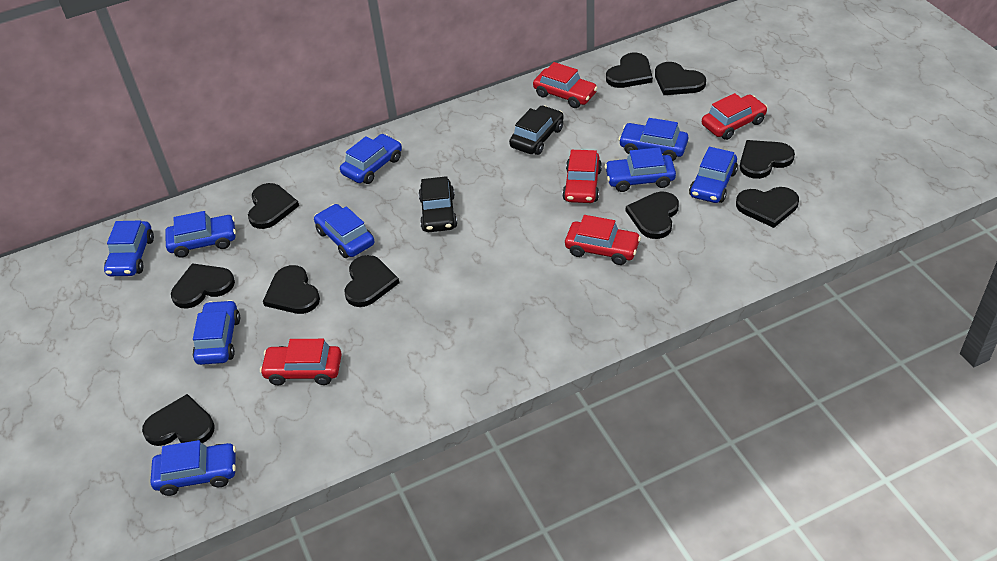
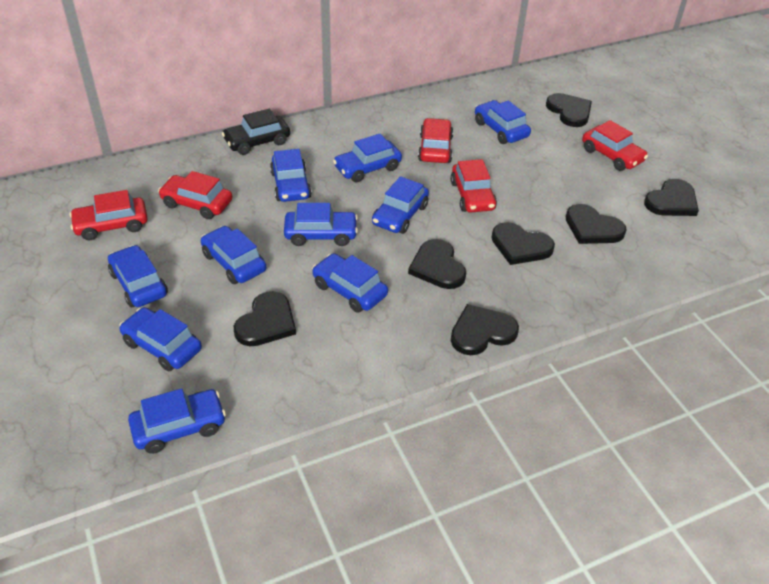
black car: 2 -> 1
black heart: 10 -> 7
blue car: 9 -> 10

